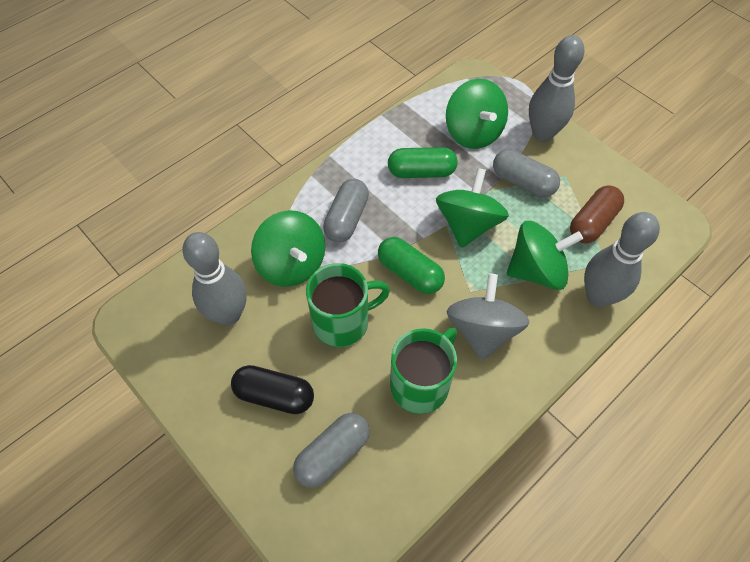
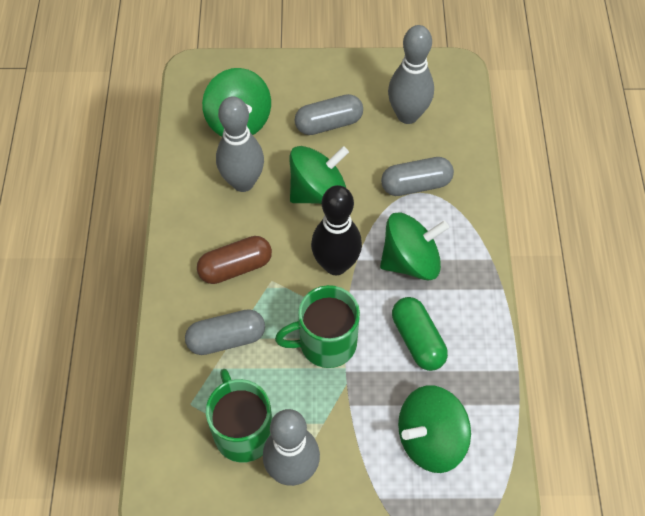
black bowling pin: 0 -> 1
black capsule: 1 -> 0
green capsule: 2 -> 1
grey spinning top: 1 -> 0

